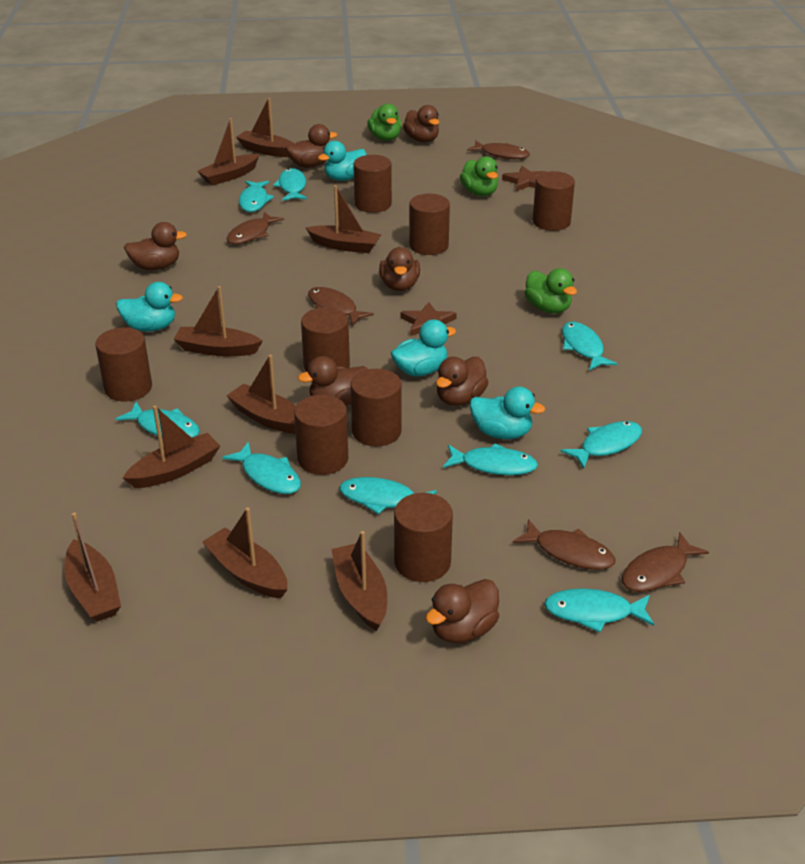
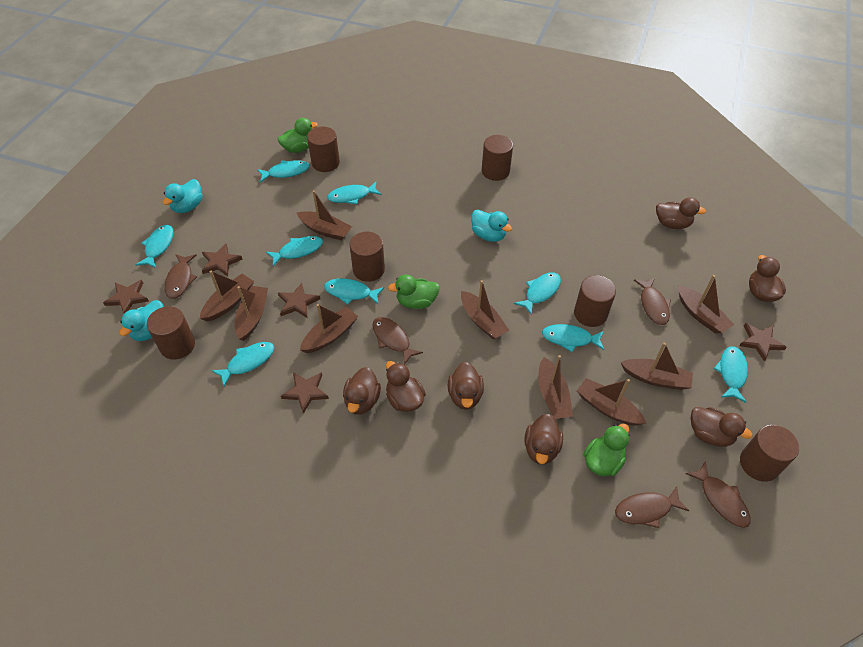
brown cylinder: 8 -> 6
brown star: 2 -> 5
turquoise duck: 4 -> 3

